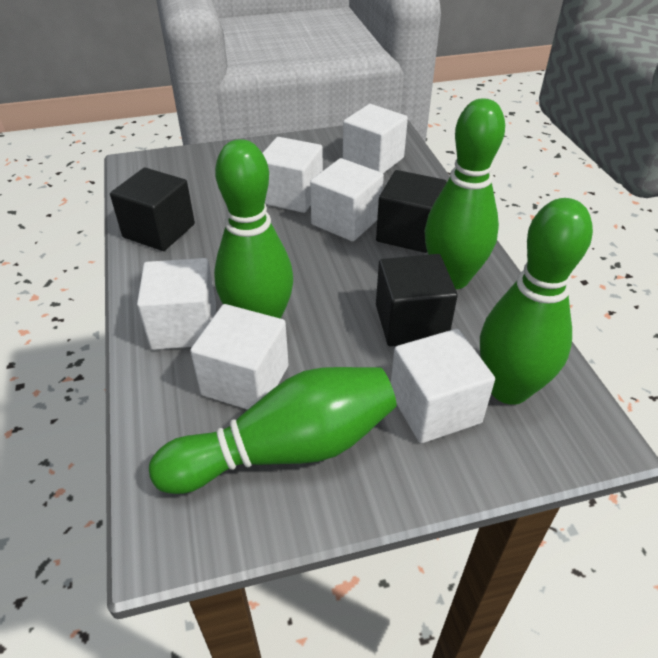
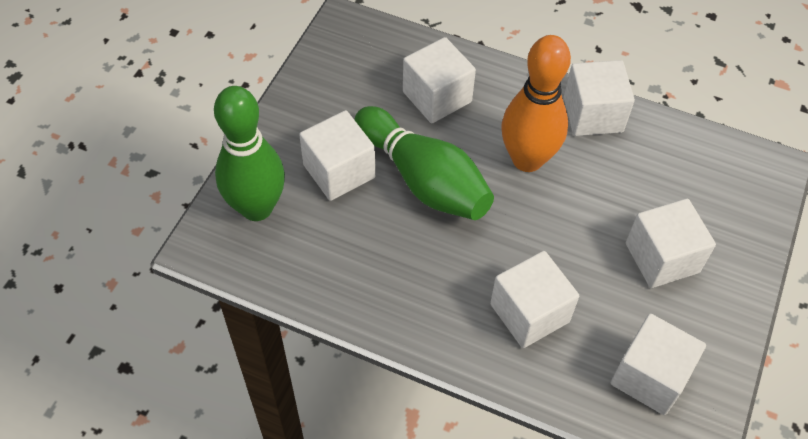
black cube: 3 -> 0
green bowling pin: 4 -> 2
orange bowling pin: 0 -> 1

